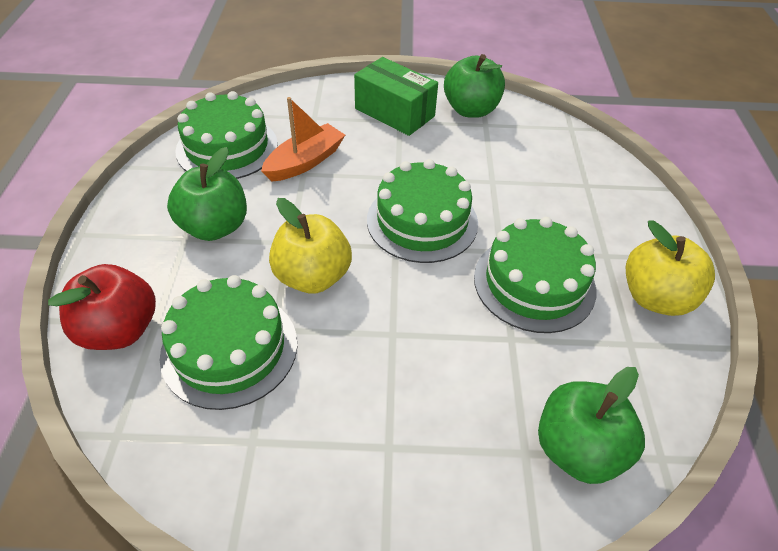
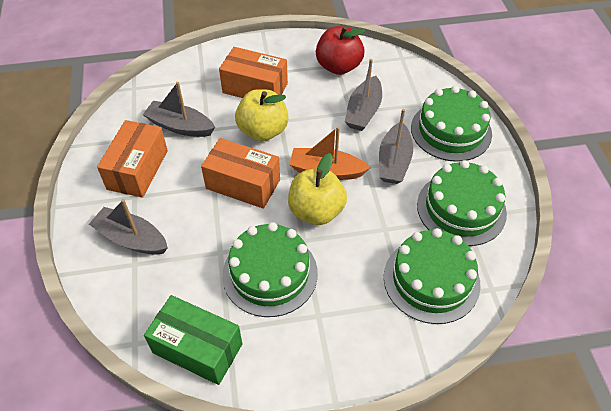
green apple: 3 -> 0
grey boat: 0 -> 4
orange box: 0 -> 3

